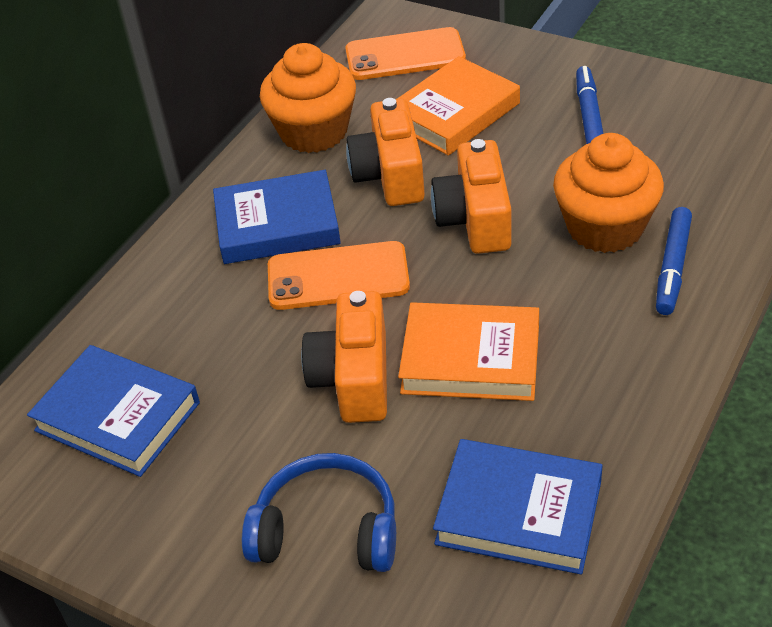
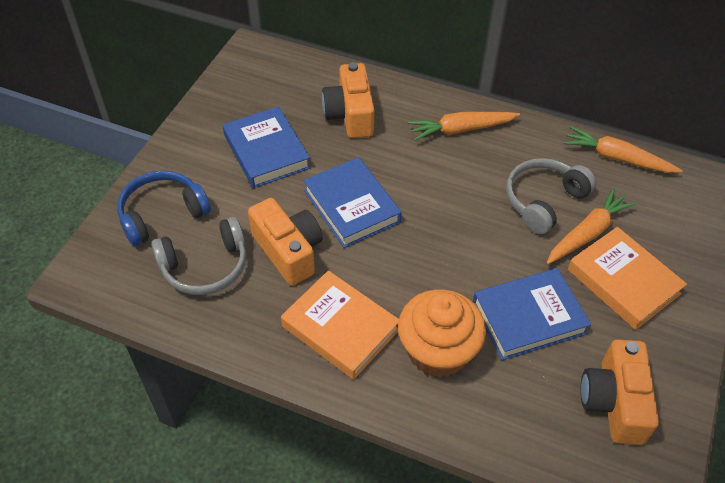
blue marker: 2 -> 0
grey headphones: 0 -> 2
orange carrot: 0 -> 3
orange cupcake: 2 -> 1
orange phone: 2 -> 0

